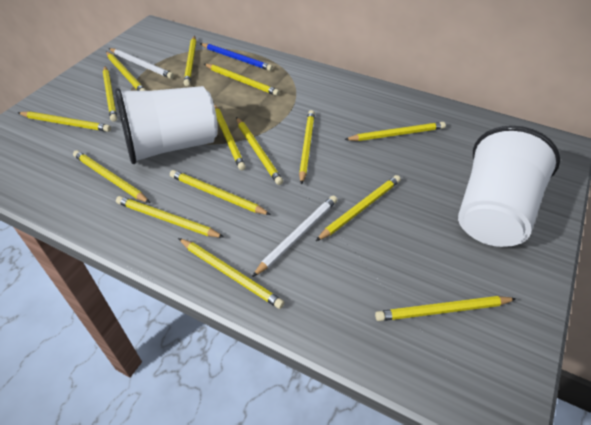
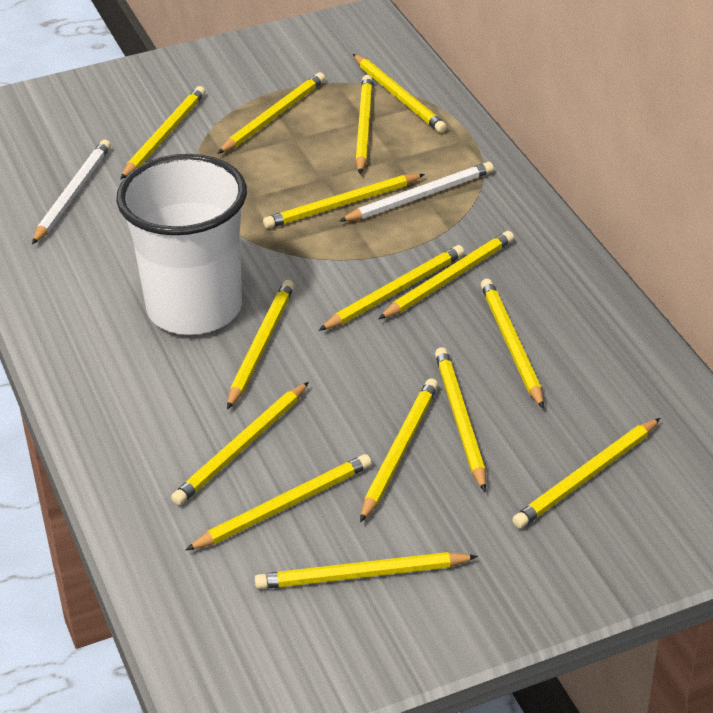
blue pencil: 1 -> 0
white cup: 2 -> 1

